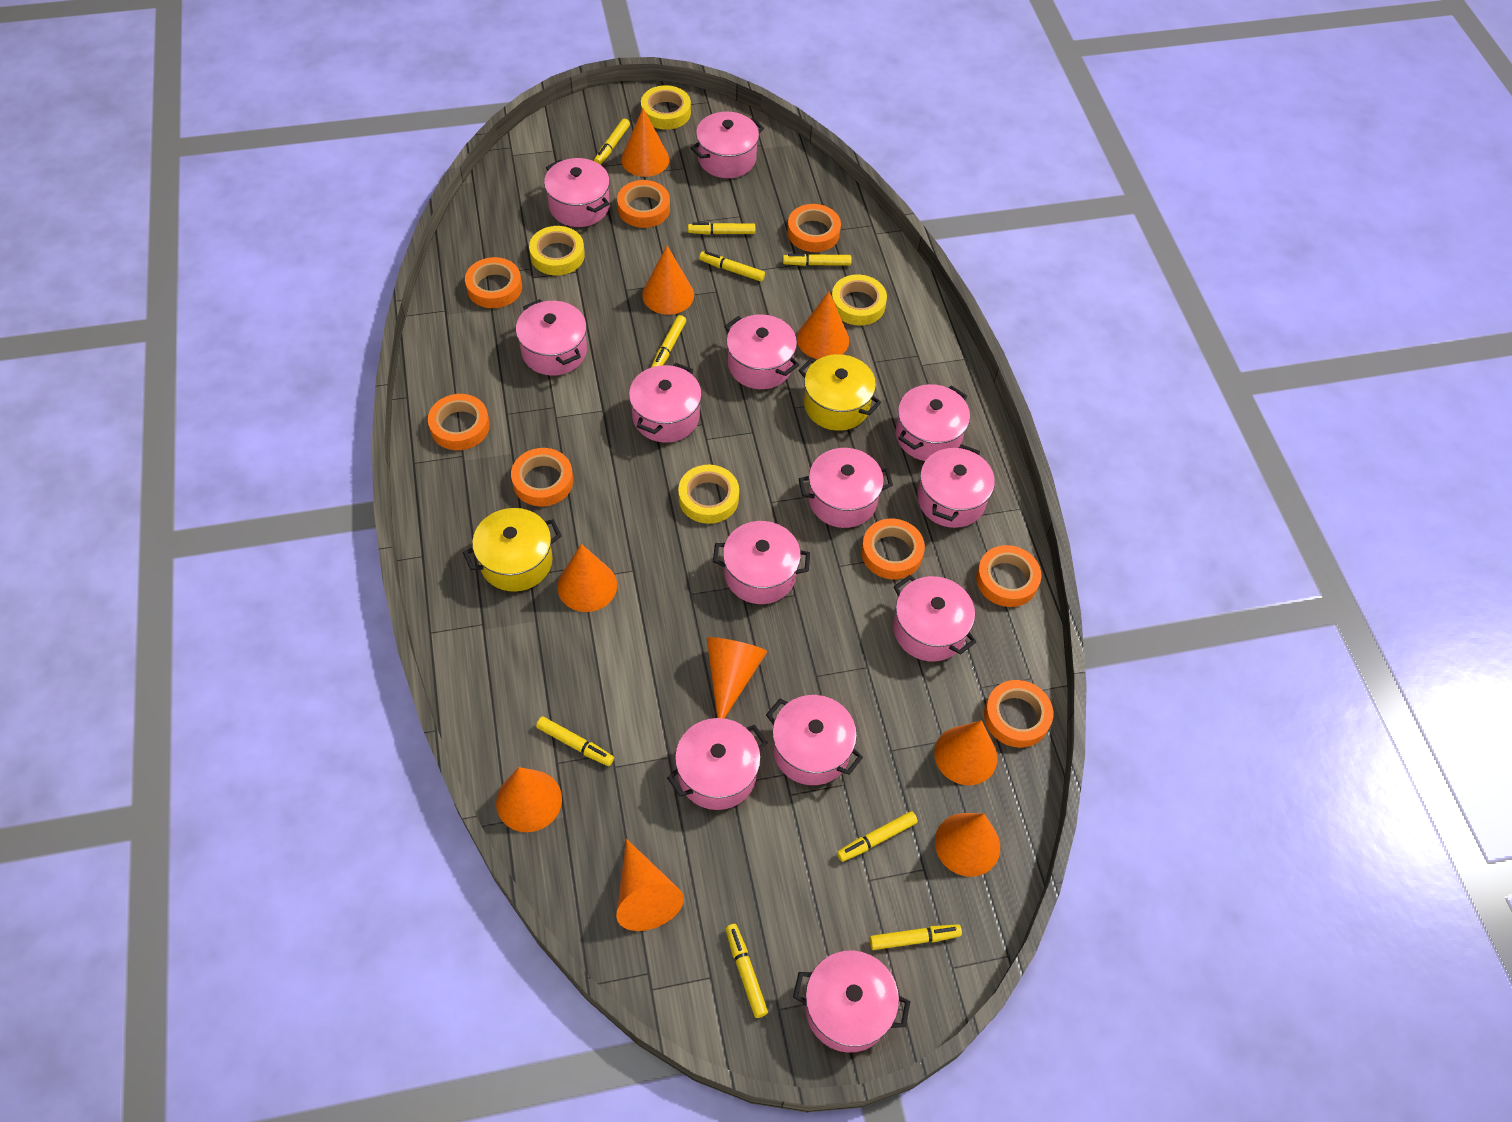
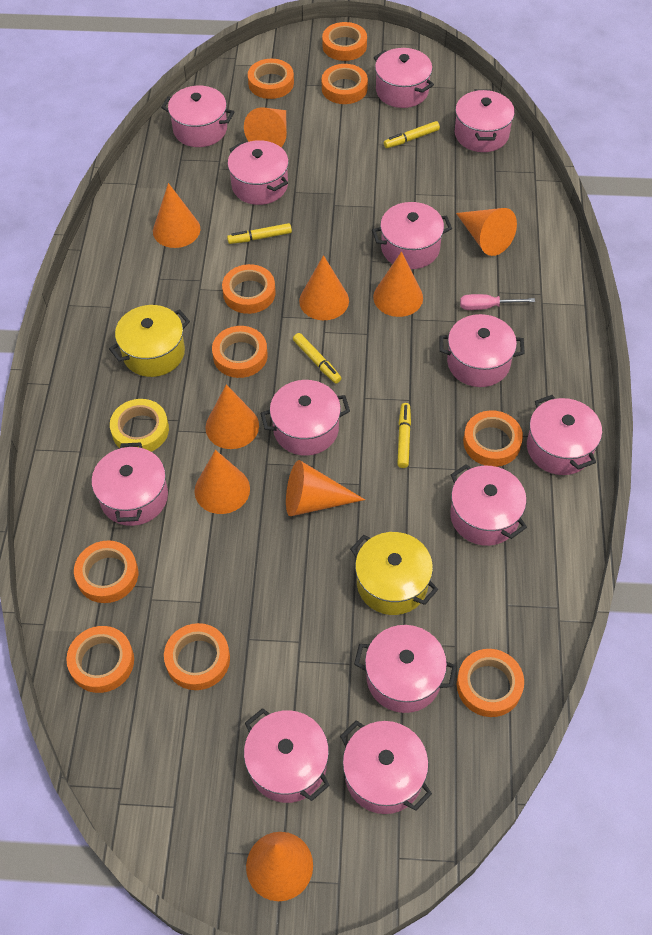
orange tape: 8 -> 10
pink screwdriver: 0 -> 1
yellow marker: 9 -> 4
yellow tape: 4 -> 1

